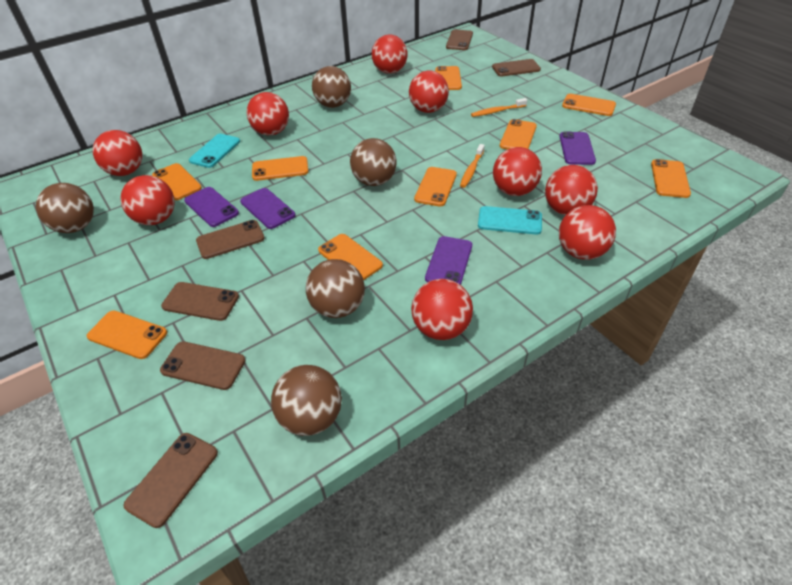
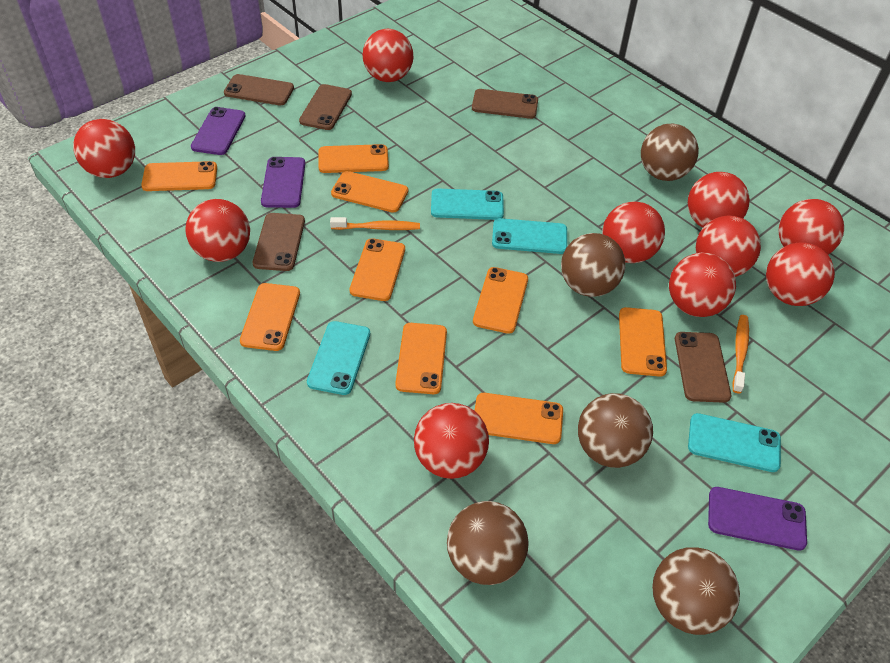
brown phone: 6 -> 5
purple phone: 4 -> 3
red ball: 9 -> 10
turquoise phone: 2 -> 4

